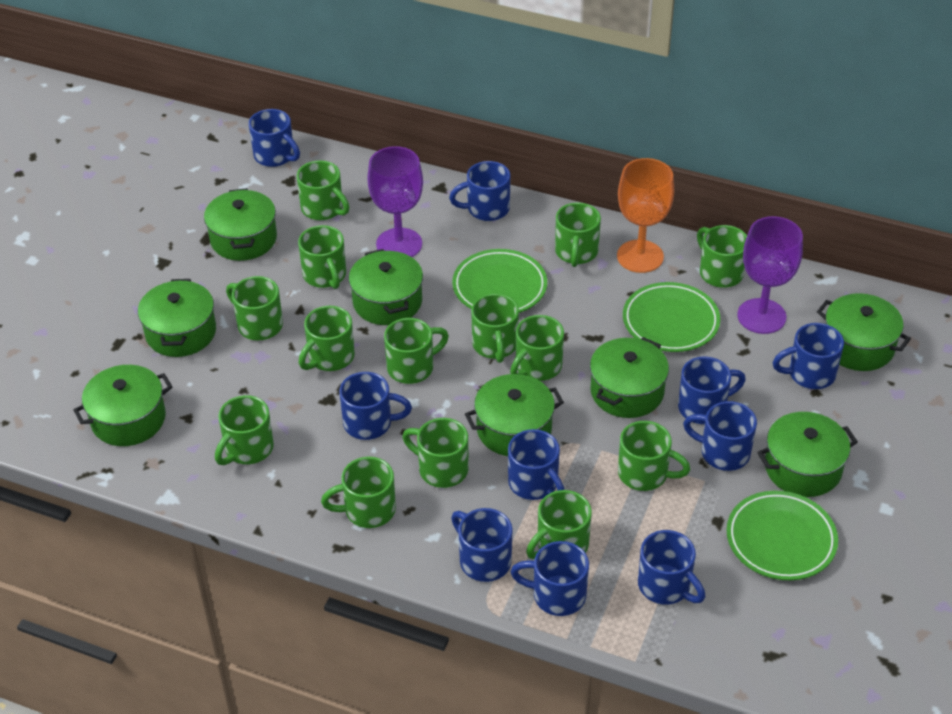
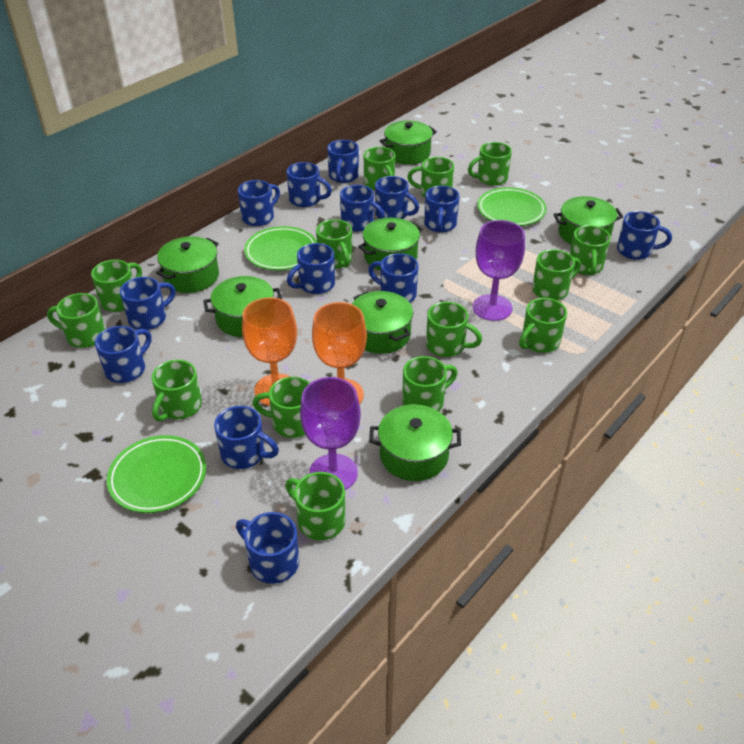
blue mug: 10 -> 13
green pot: 8 -> 7
orange goblet: 1 -> 2

